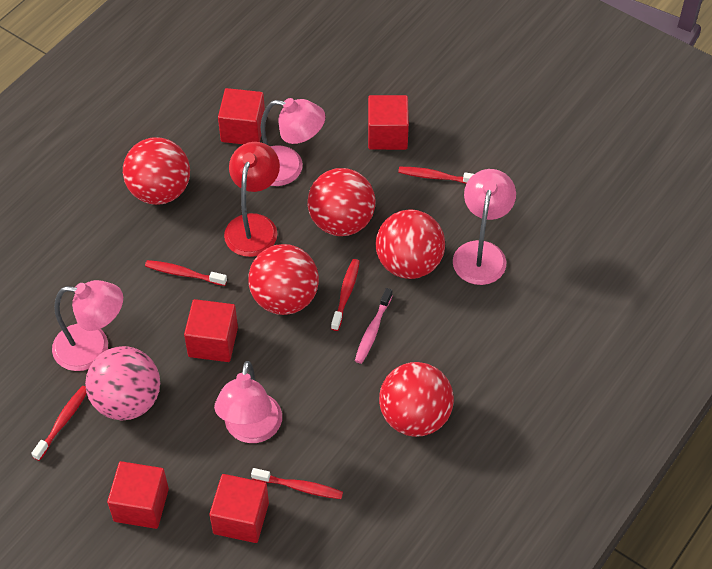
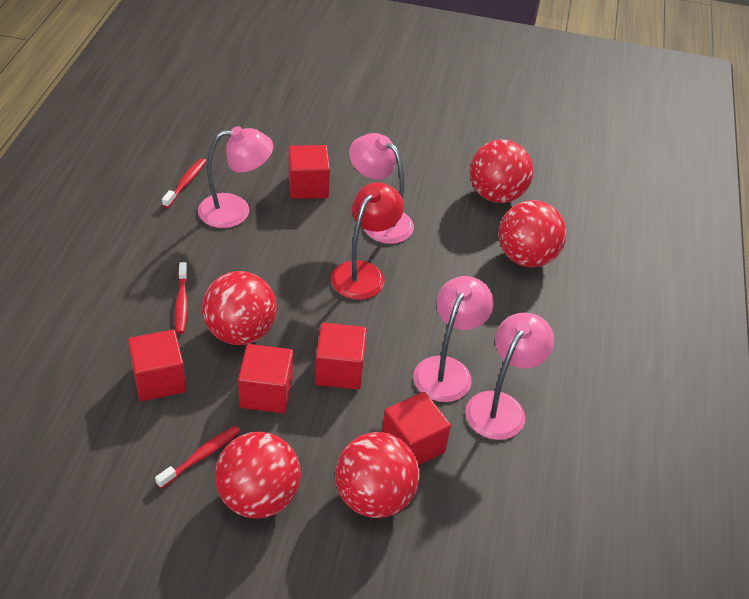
pink ball: 1 -> 0
pink toothbrush: 1 -> 0
red toothbrush: 5 -> 3

